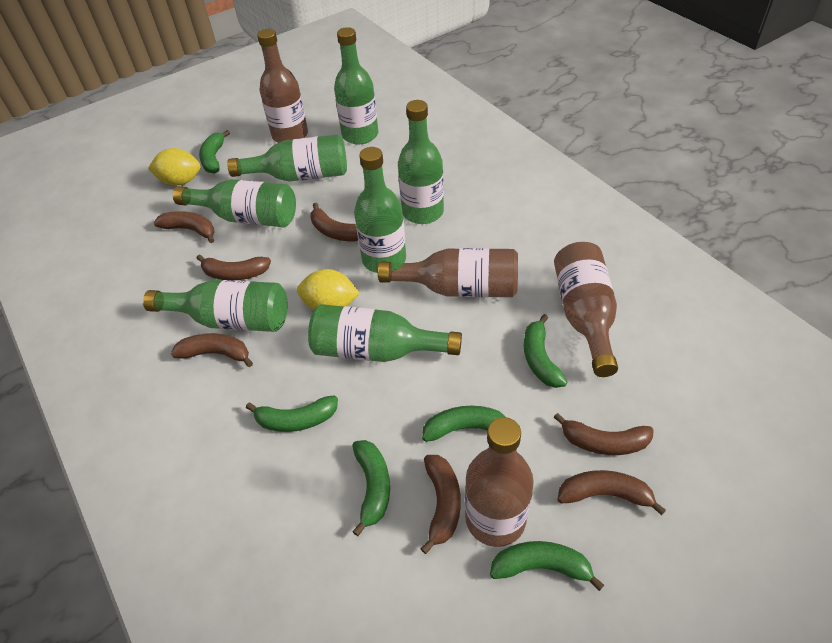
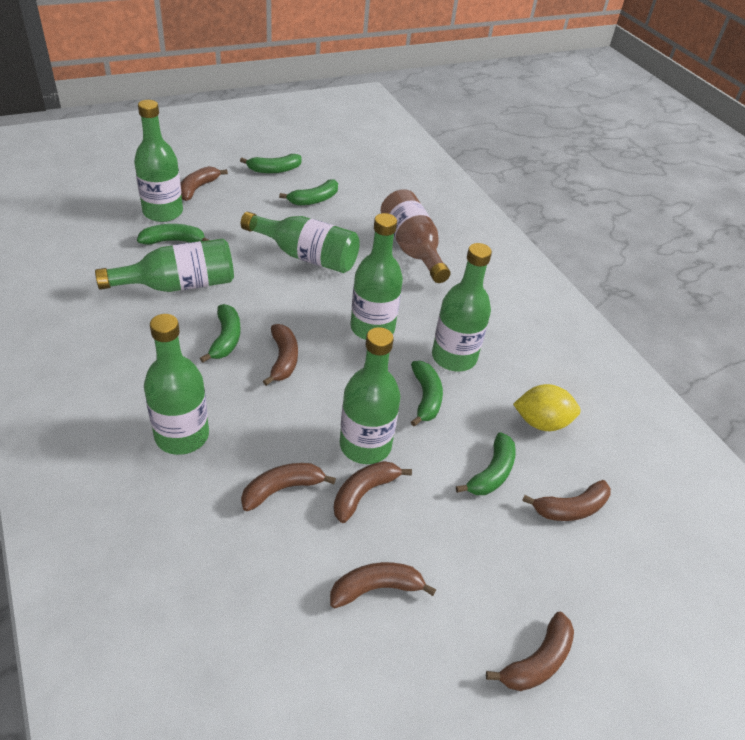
brown bottle: 4 -> 1
yellow lemon: 2 -> 1

